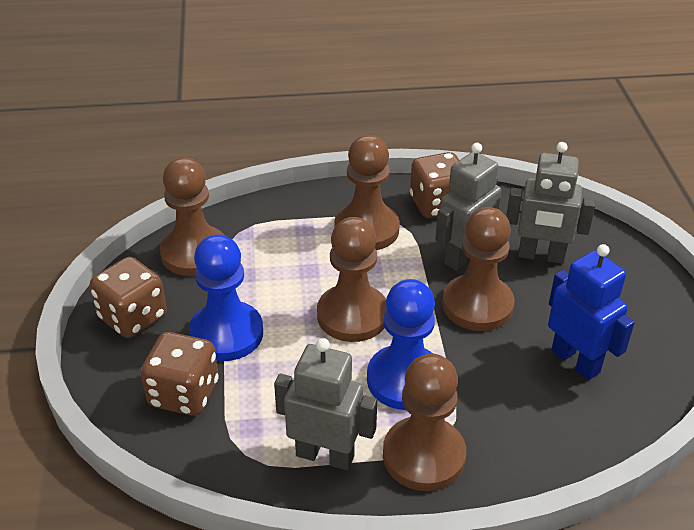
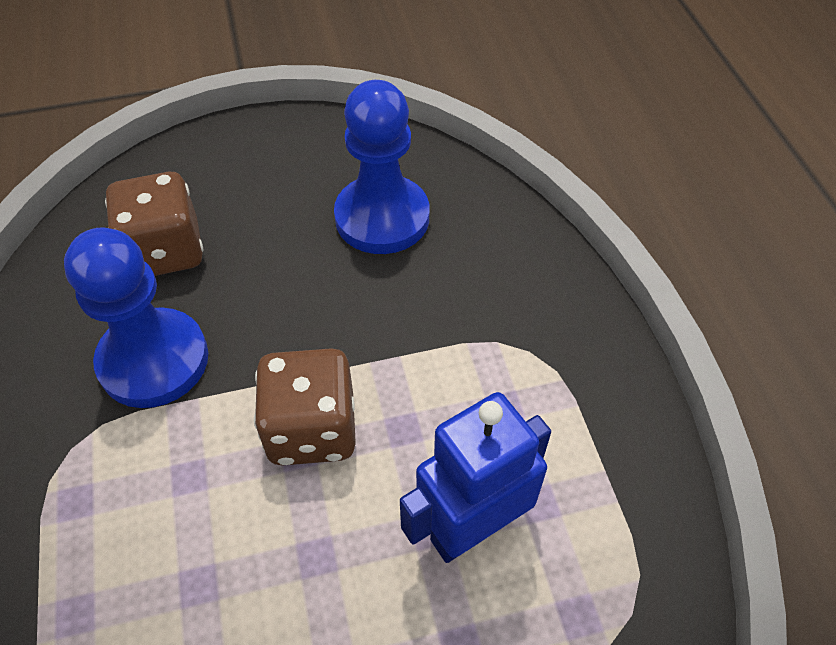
brown dice: 3 -> 2
brown pawn: 5 -> 0
grey robot: 3 -> 0

